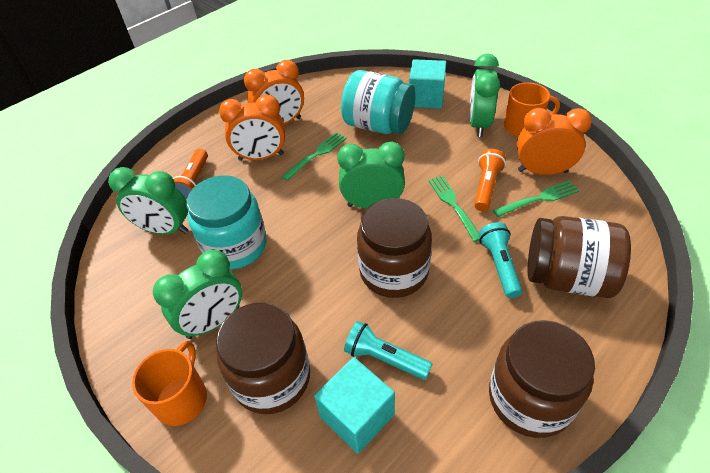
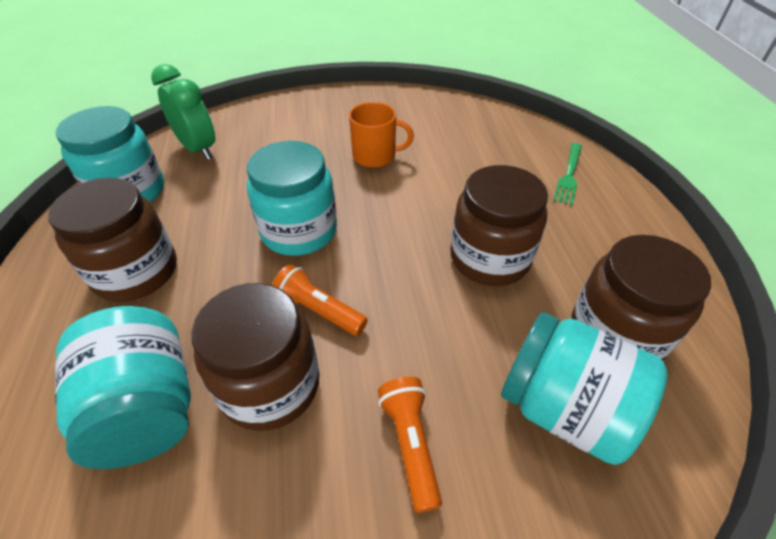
green clock: 4 -> 1
green fork: 3 -> 1
orange clock: 3 -> 0
orange mug: 2 -> 1
turquoise cube: 2 -> 0
turquoise flashlight: 2 -> 0
turquoise jar: 2 -> 4

